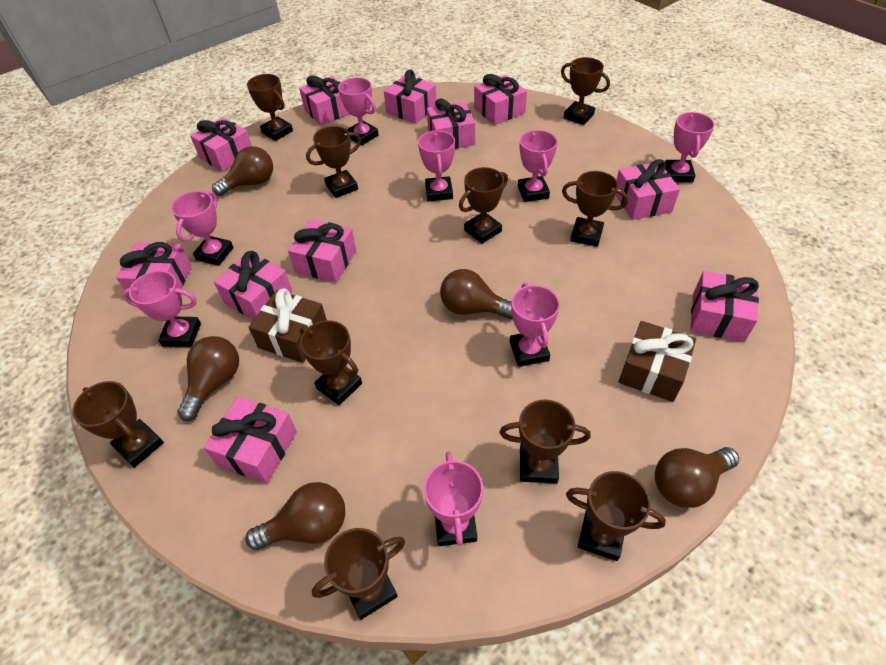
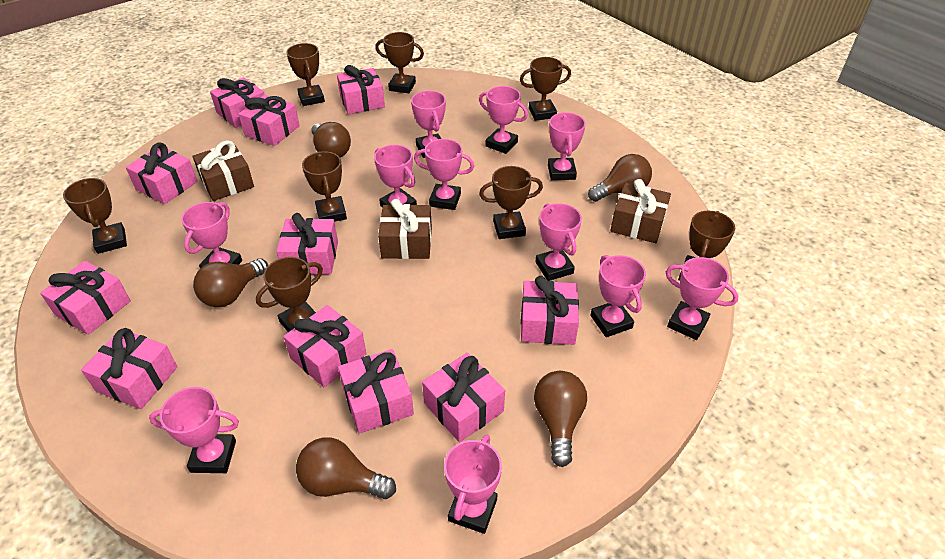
brown gift: 2 -> 3
brown trophy: 10 -> 8
pink trophy: 8 -> 11

